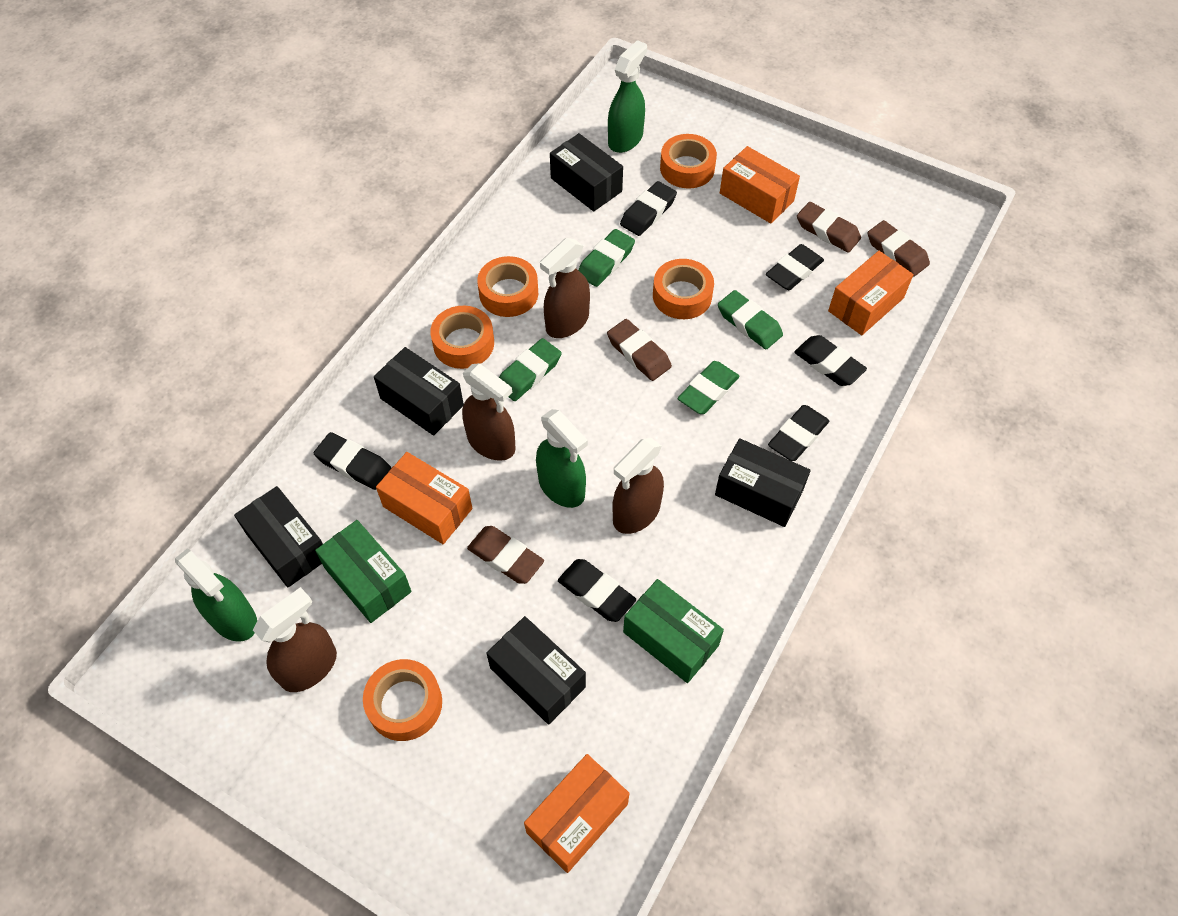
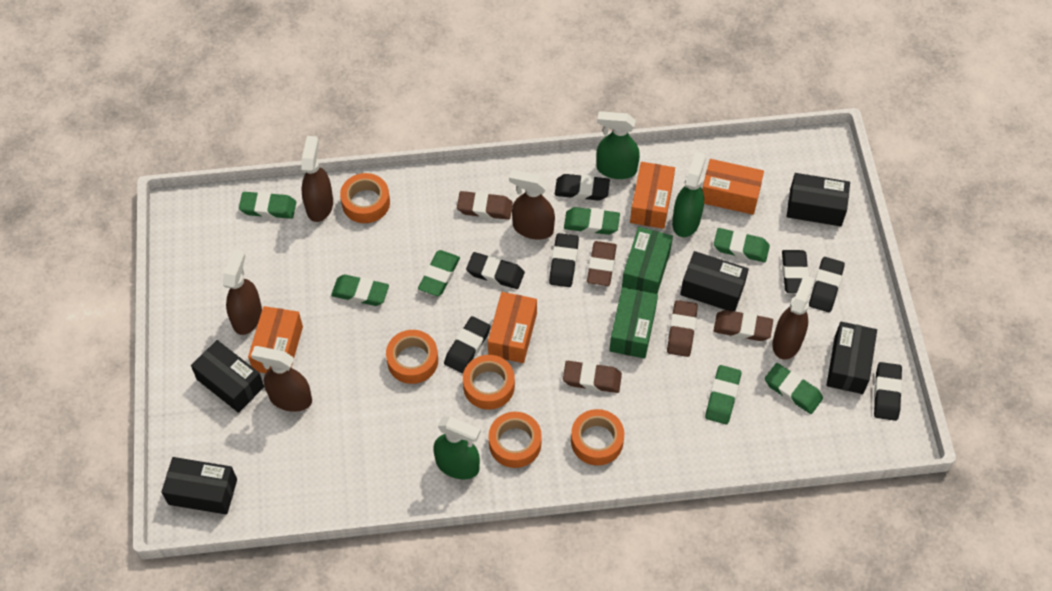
black eraser: 6 -> 7
brown eraser: 4 -> 5
brown spray bottle: 4 -> 5
green eraser: 4 -> 7

